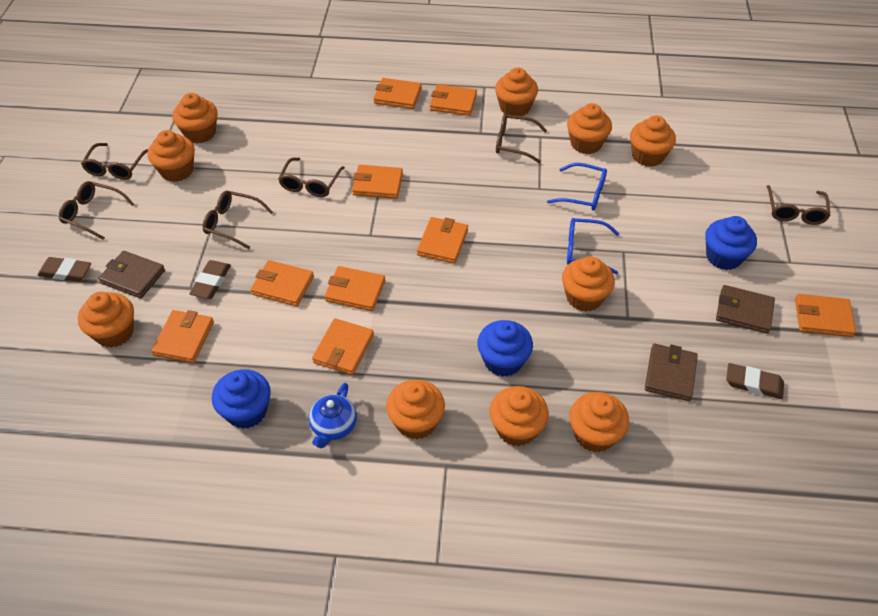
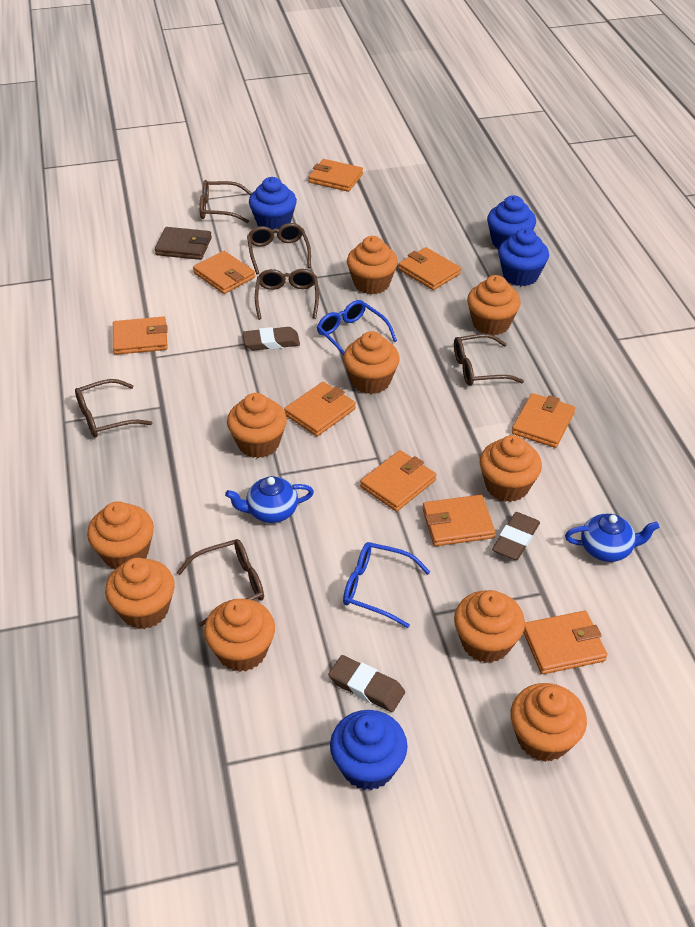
blue cupcake: 3 -> 4
blue teapot: 1 -> 2
brown wallet: 3 -> 1

